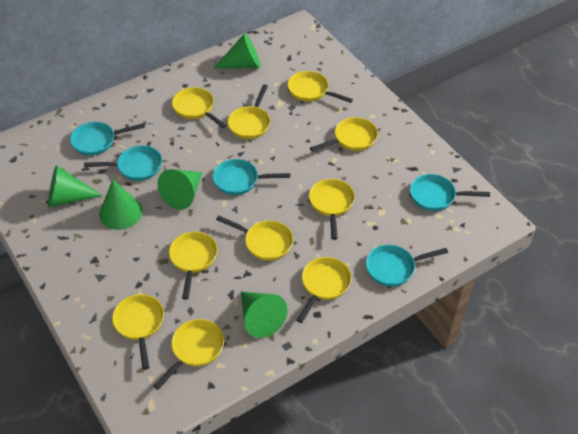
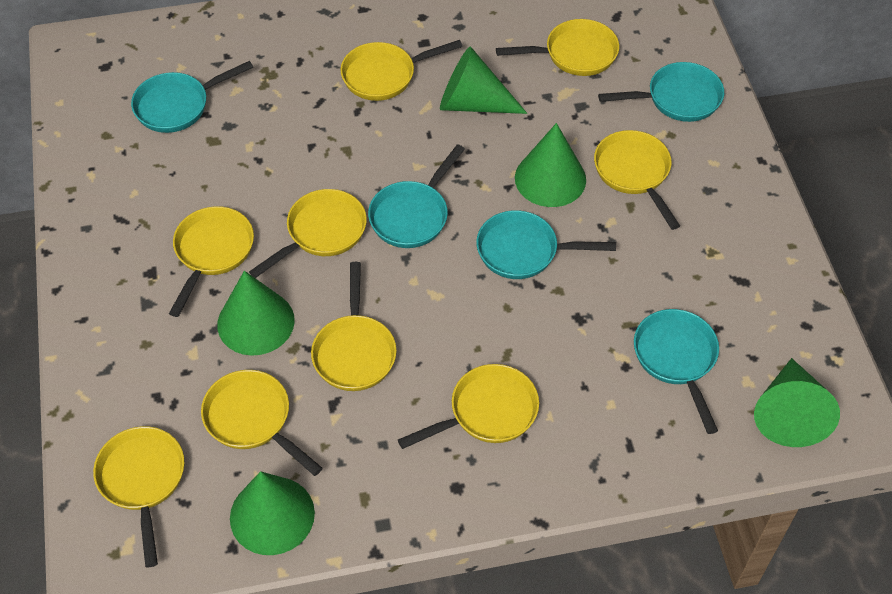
yellow pan: 10 -> 9

